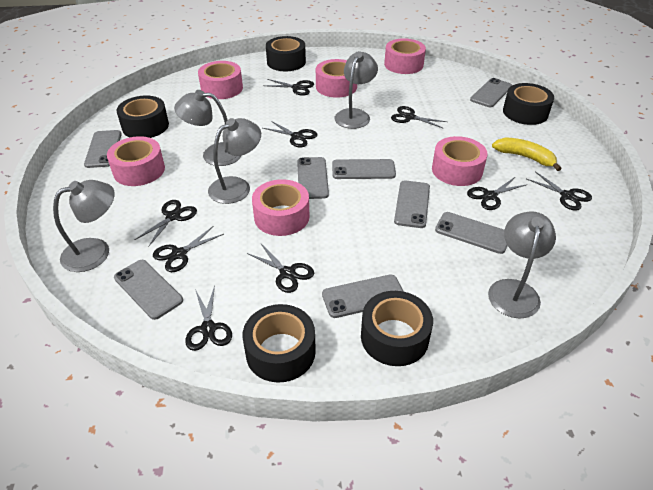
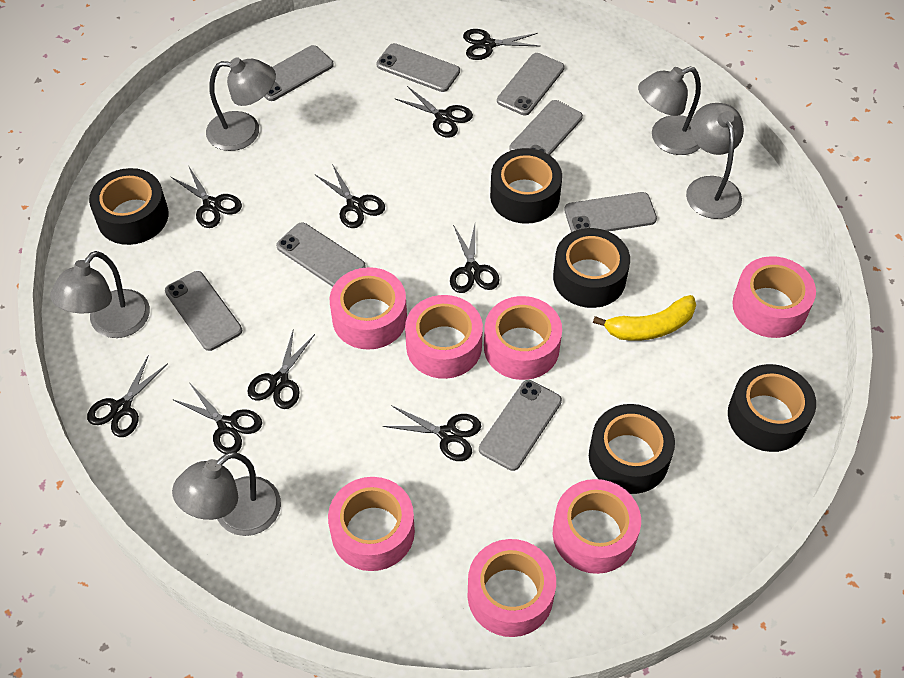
pink tape: 6 -> 7

